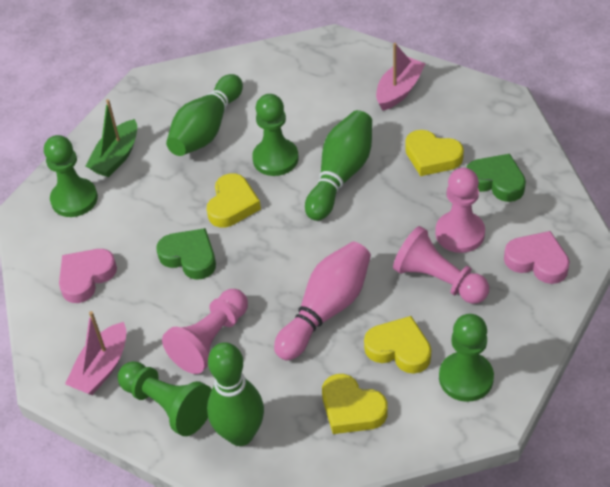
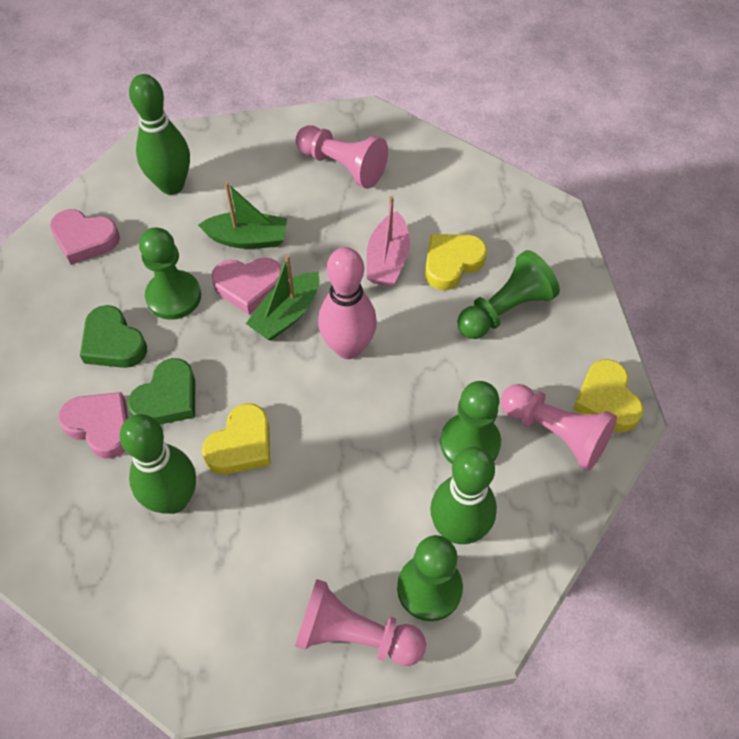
green boat: 1 -> 2
pink boat: 2 -> 1
pink heart: 2 -> 3
yellow heart: 4 -> 3

